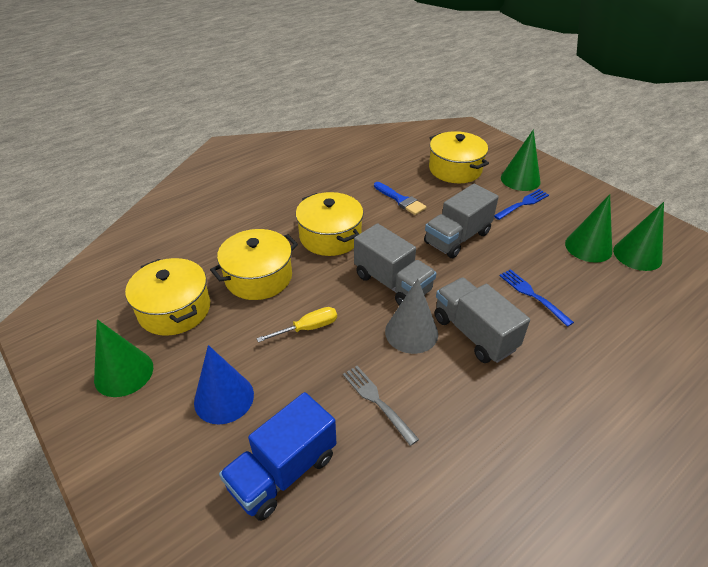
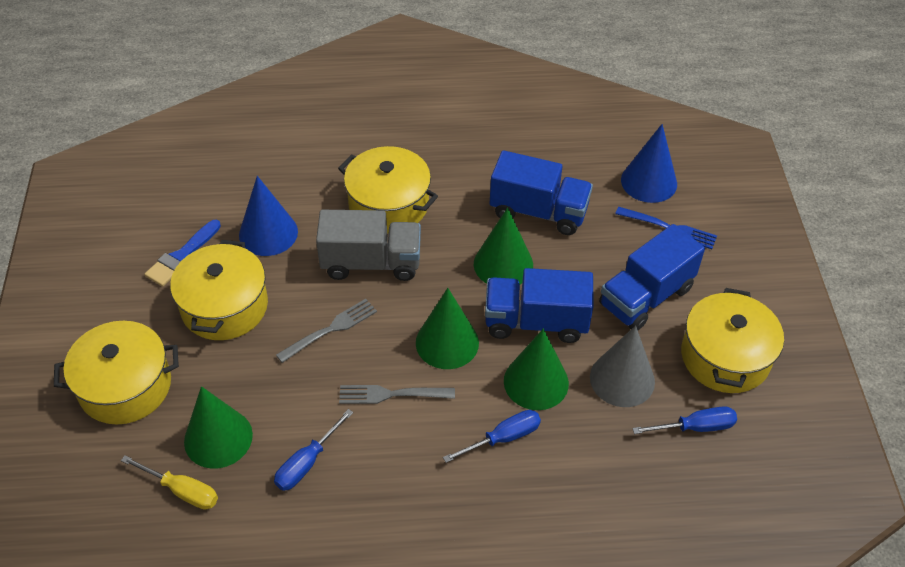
blue cone: 1 -> 2
blue fork: 2 -> 1
blue screwdriver: 0 -> 3
blue truck: 1 -> 3
grey fork: 1 -> 2
grey truck: 3 -> 1

